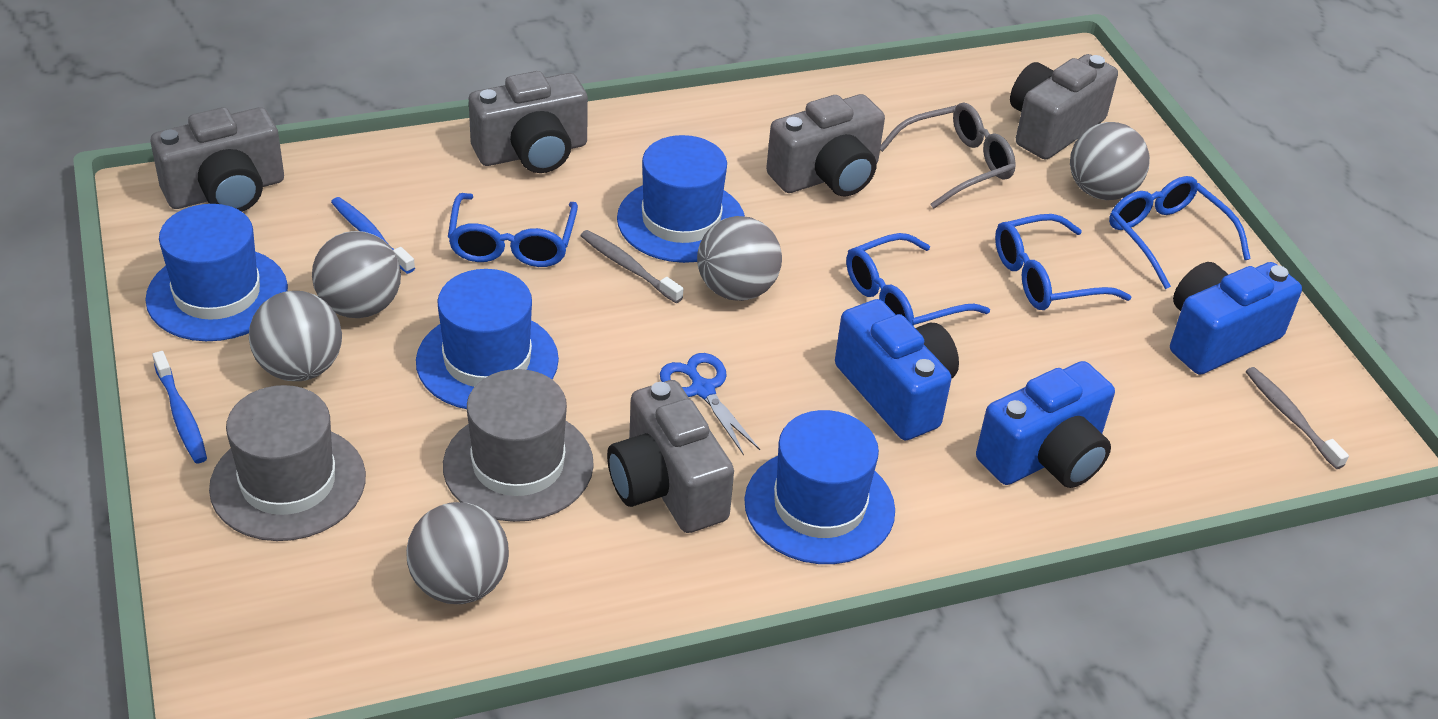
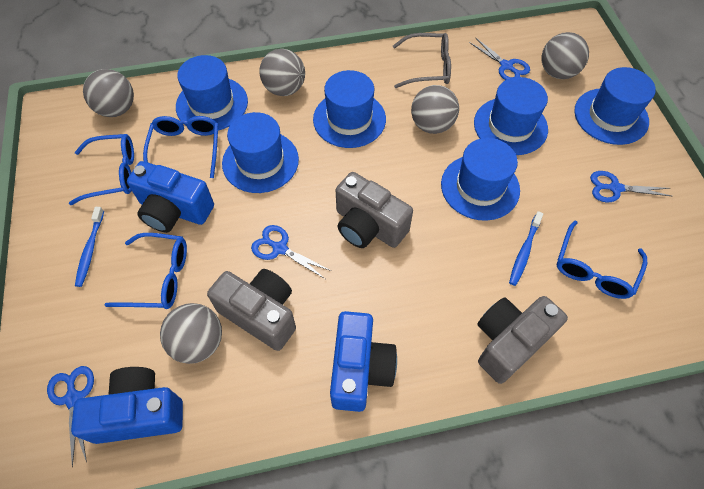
blue hat: 4 -> 6
blue scissors: 1 -> 4
grey camera: 5 -> 3
grey hat: 2 -> 0
grey toothbrush: 2 -> 0

